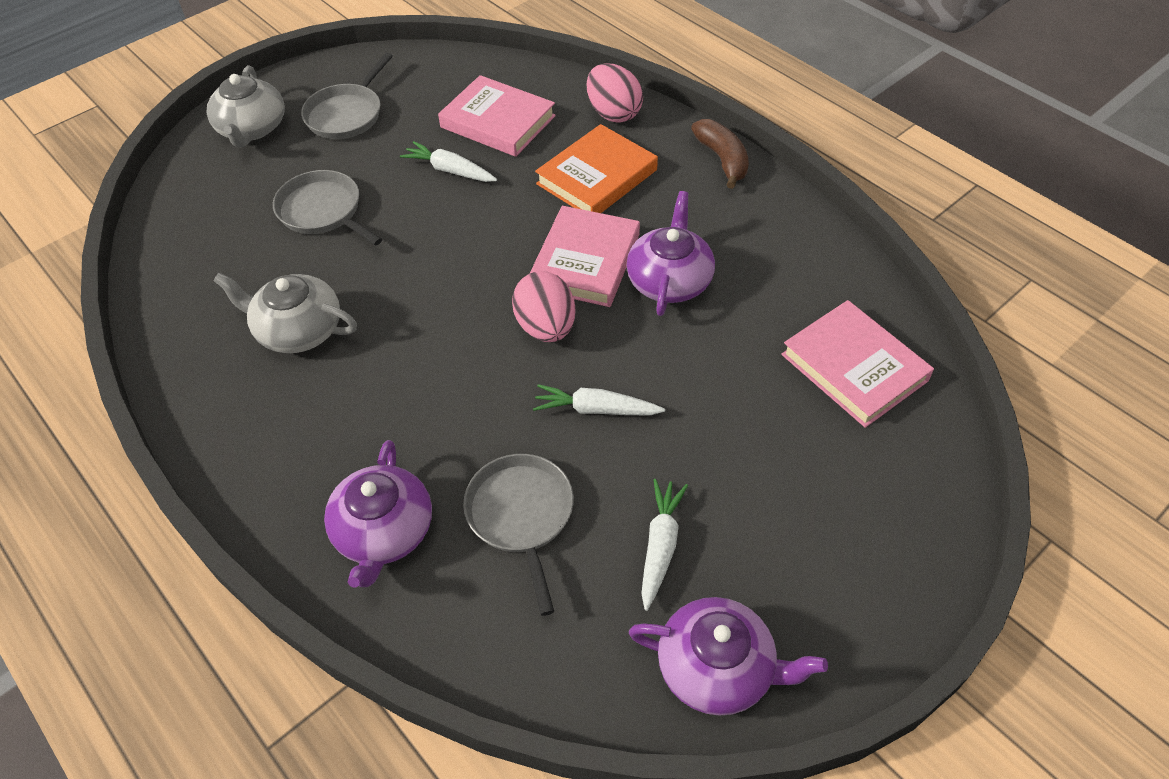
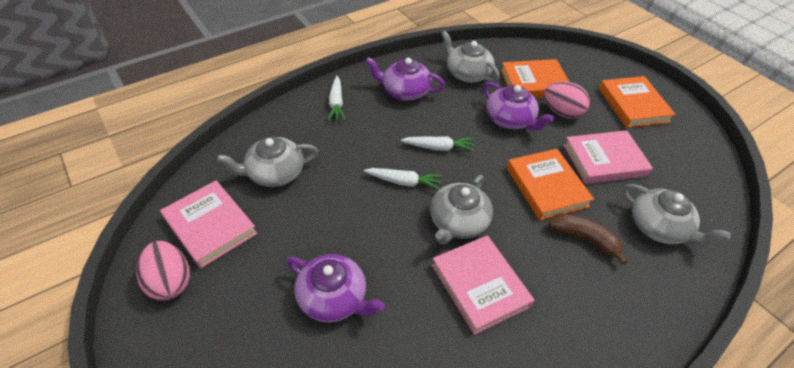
grey pan: 3 -> 0
grey teapot: 2 -> 4
orange book: 1 -> 3

